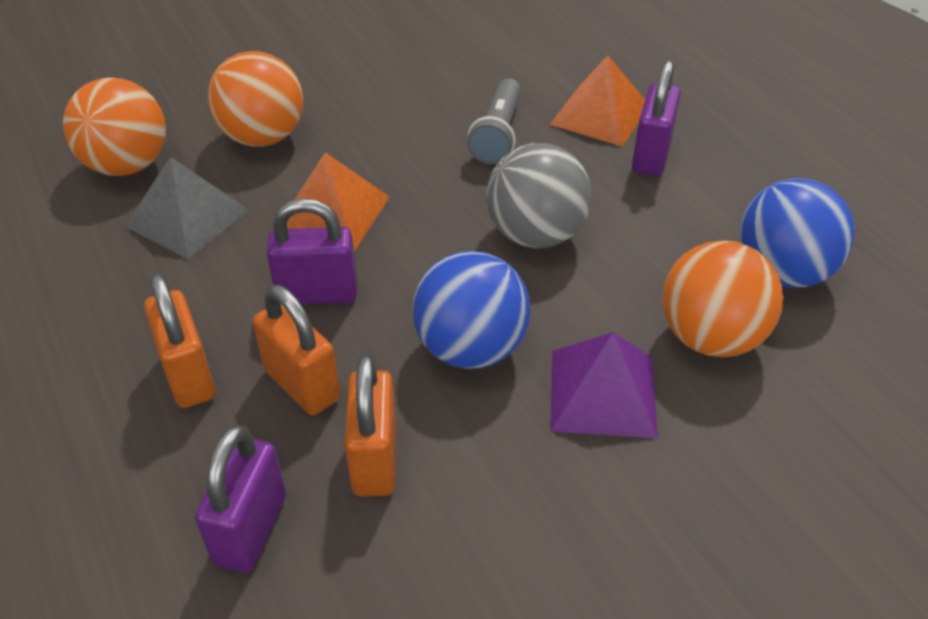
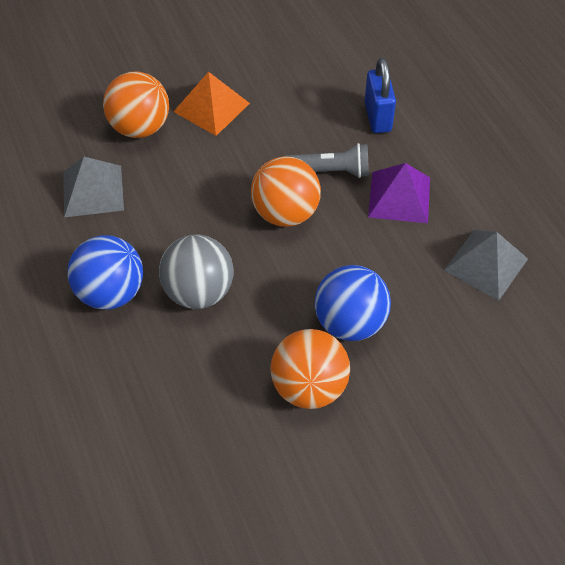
blue padlock: 0 -> 1
grey pyramid: 1 -> 2
orange padlock: 3 -> 0
orange pyramid: 2 -> 1
purple padlock: 3 -> 0

